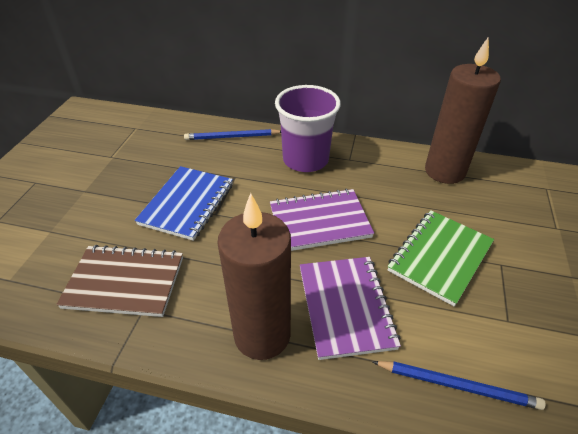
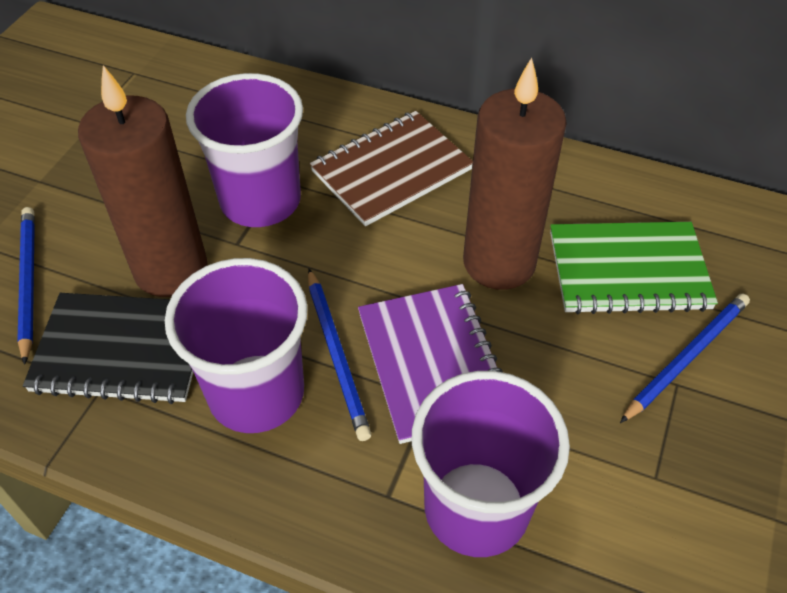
black notebook: 0 -> 1
blue notebook: 1 -> 0
blue pencil: 2 -> 3
purple cup: 1 -> 3
purple notebook: 2 -> 1

